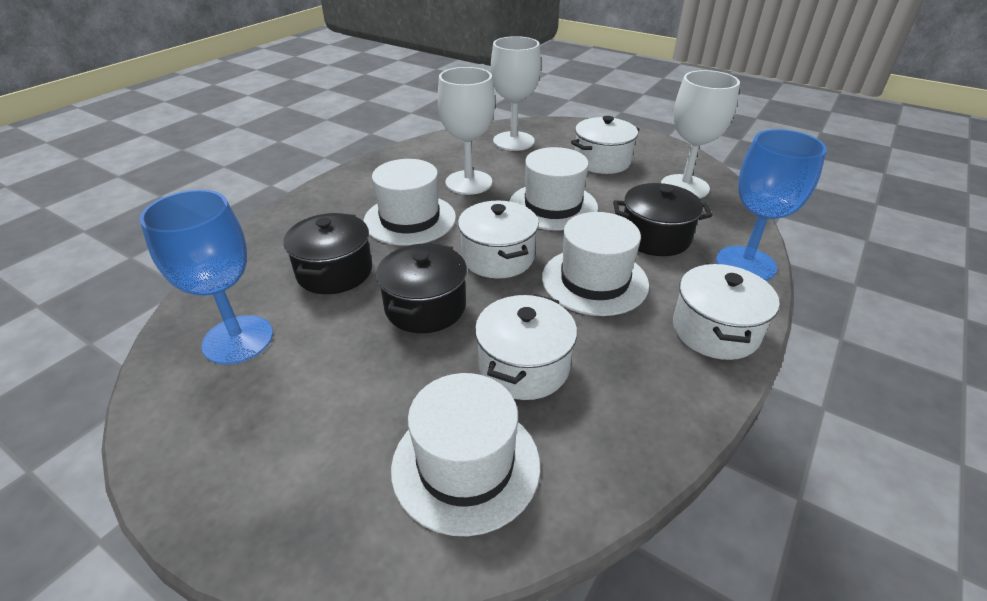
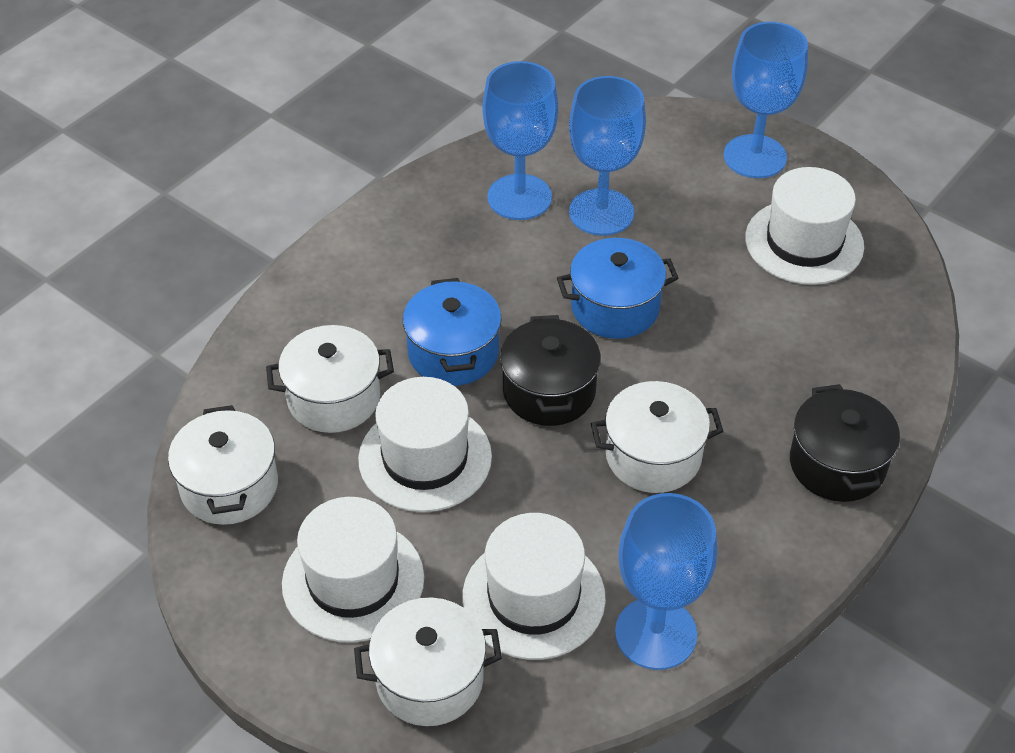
black pot: 3 -> 2
blue goblet: 2 -> 4
blue pot: 0 -> 2
white goblet: 3 -> 0

